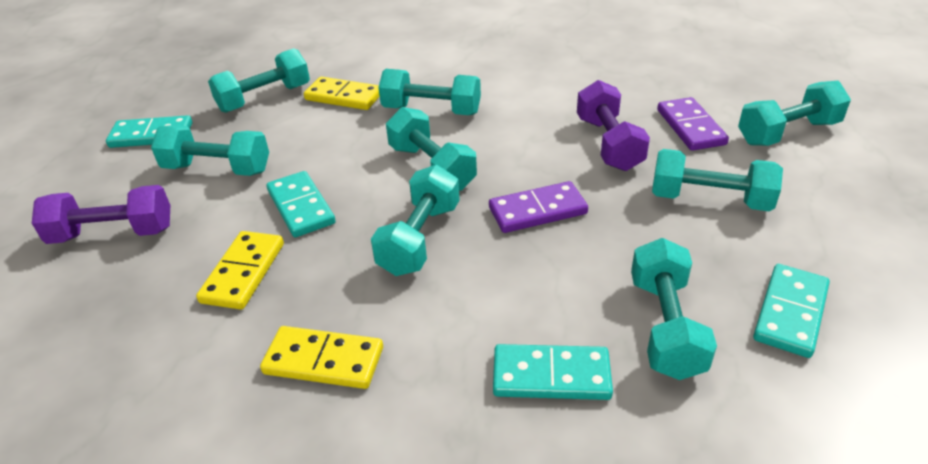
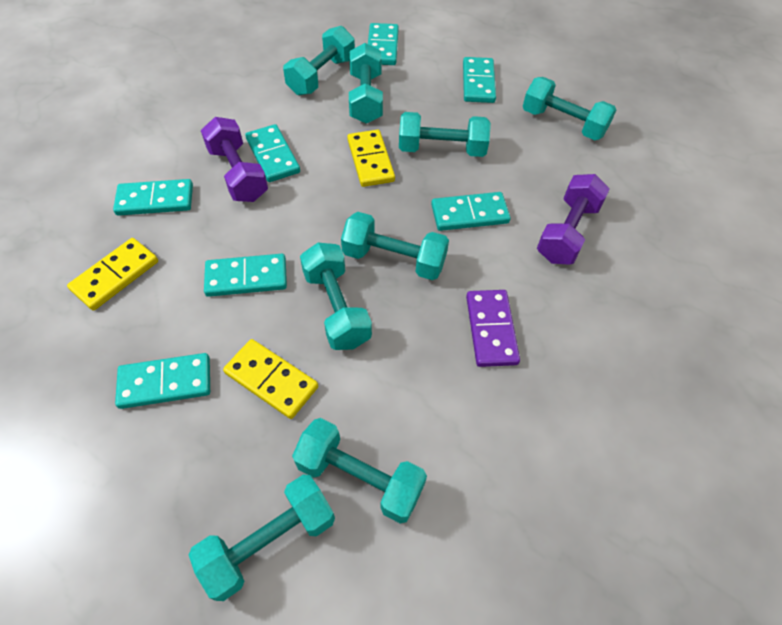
purple domino: 2 -> 1
turquoise domino: 4 -> 7

